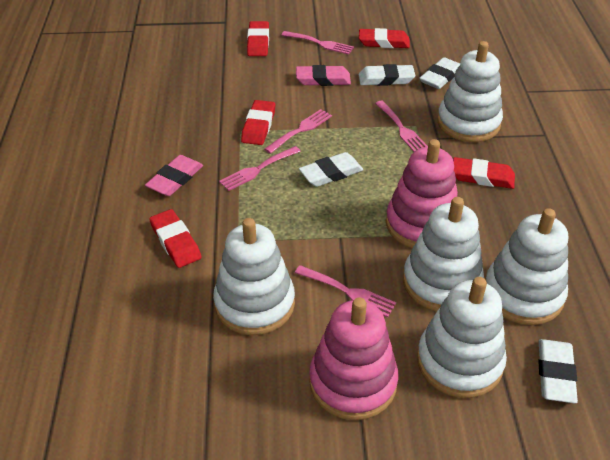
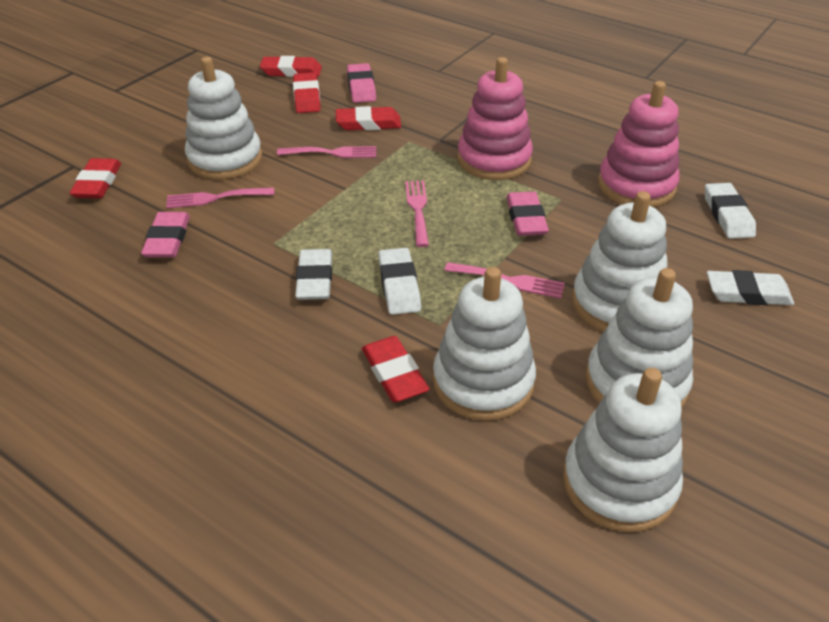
pink eraser: 2 -> 3
pink fork: 5 -> 4

